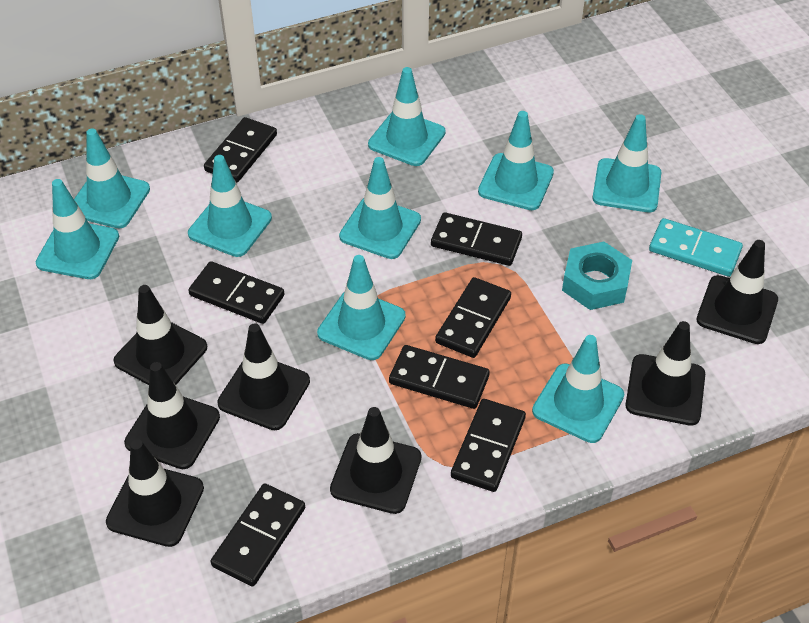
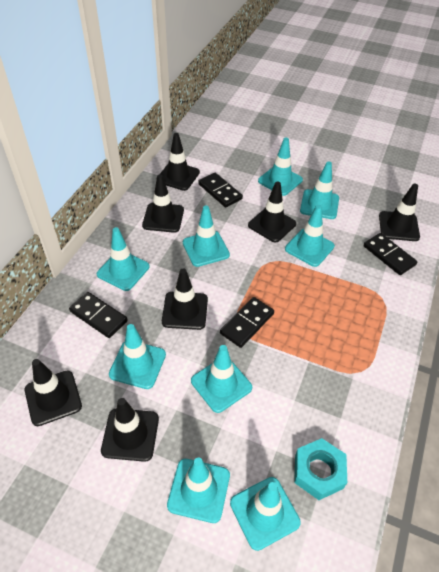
black domino: 7 -> 4
turquoise domino: 1 -> 0

